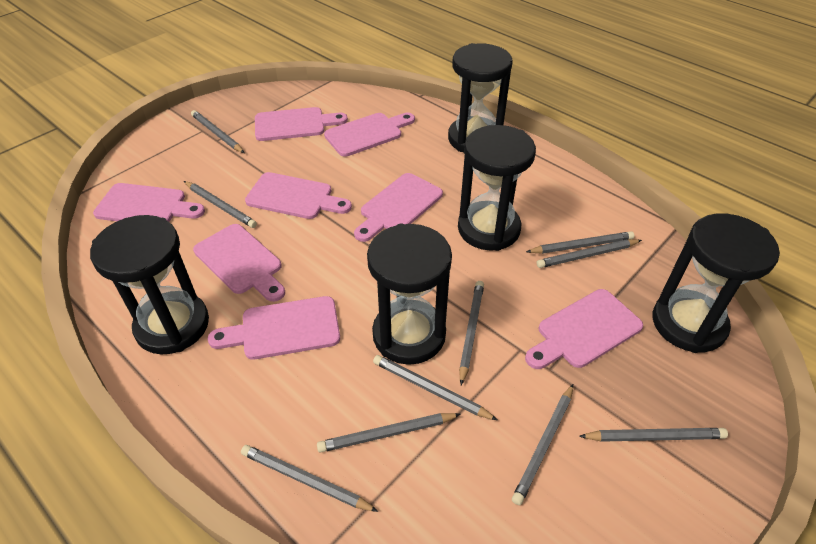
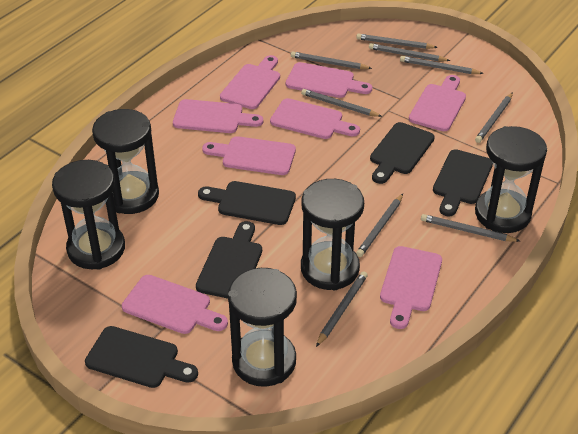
black cutting board: 0 -> 5
grey pencil: 10 -> 9

